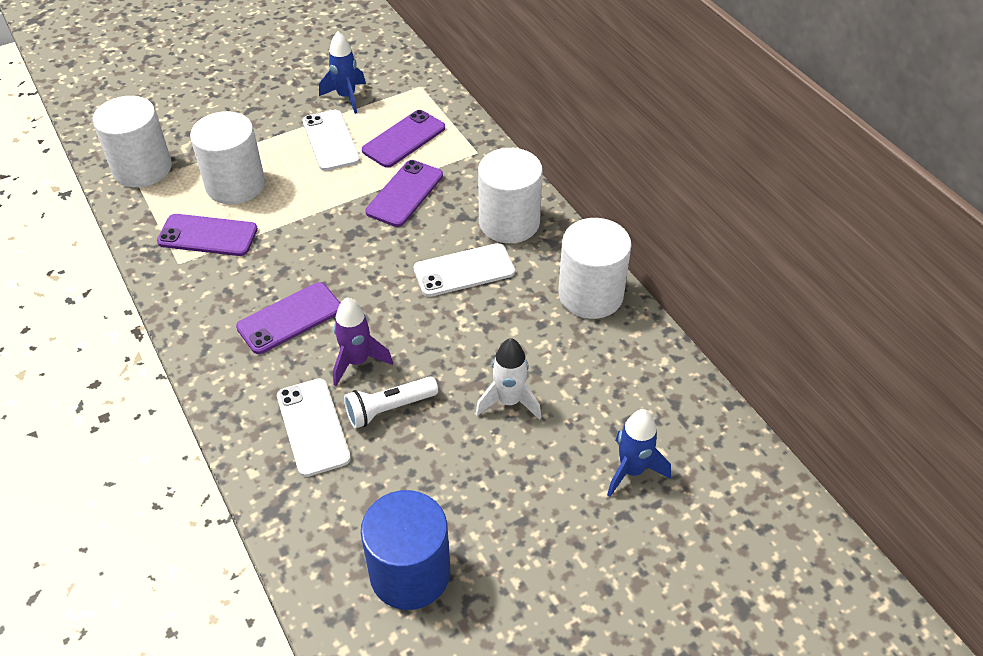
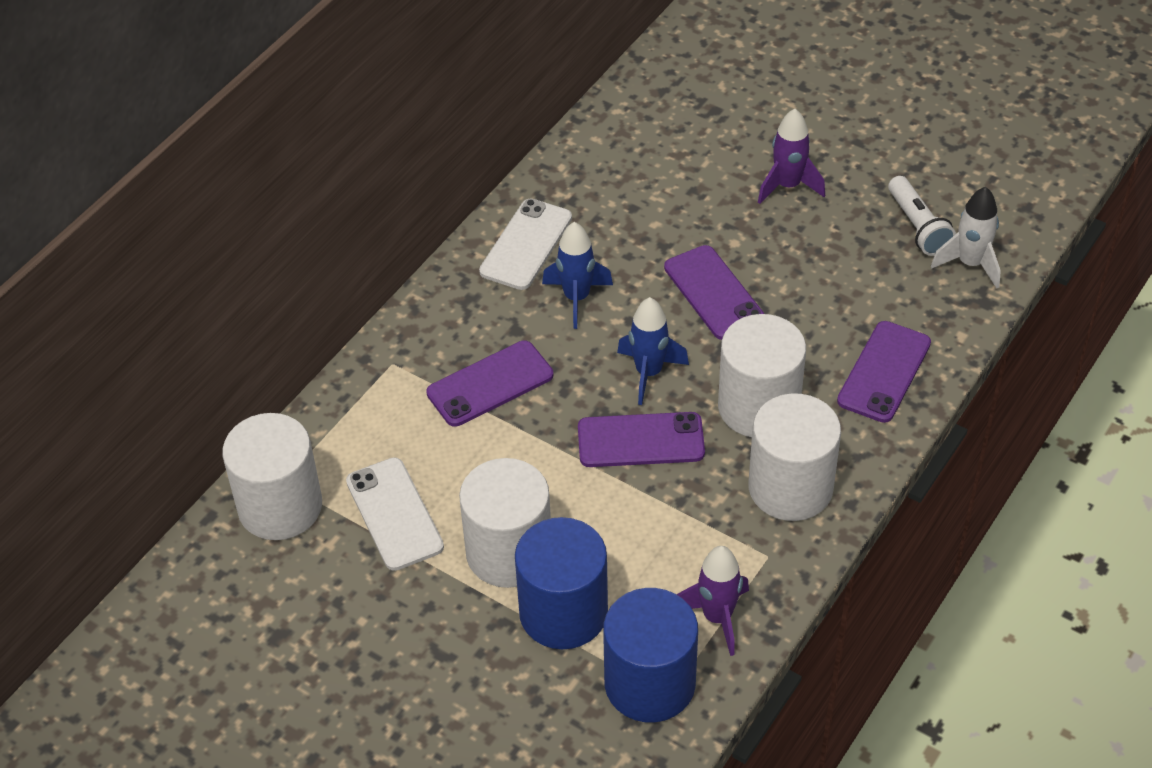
blue cylinder: 1 -> 2
purple rocket: 1 -> 2
white phone: 3 -> 2

